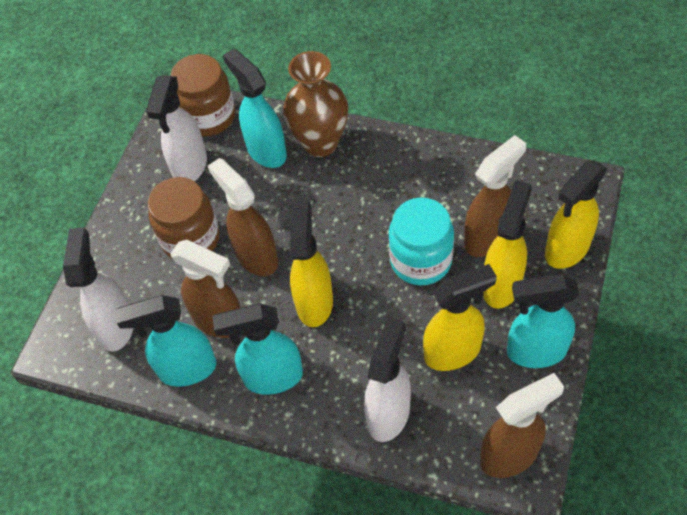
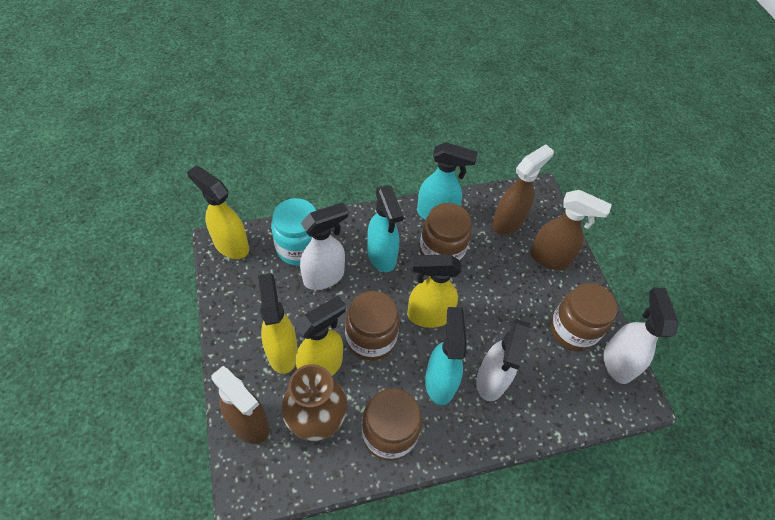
brown jar: 2 -> 4
brown spray bottle: 4 -> 3
turquoise spray bottle: 4 -> 3

